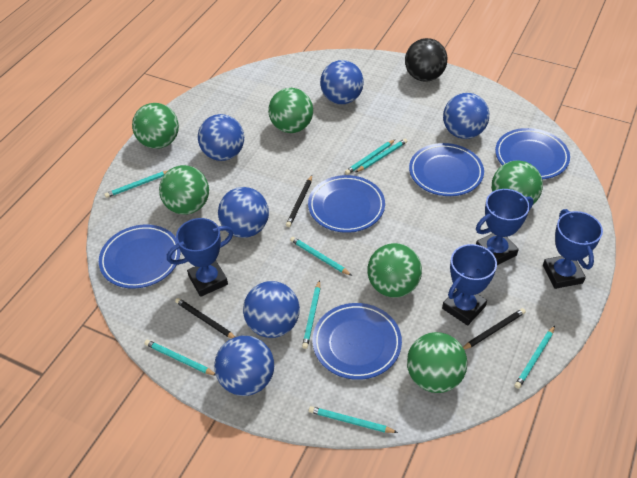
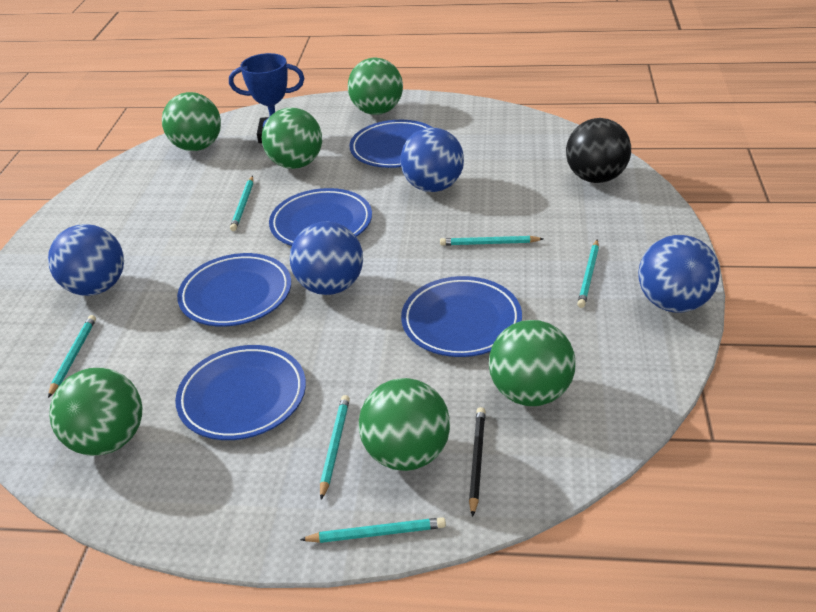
black pencil: 3 -> 1
blue ball: 6 -> 4
blue trophy: 4 -> 1
turquoise pencil: 8 -> 6

